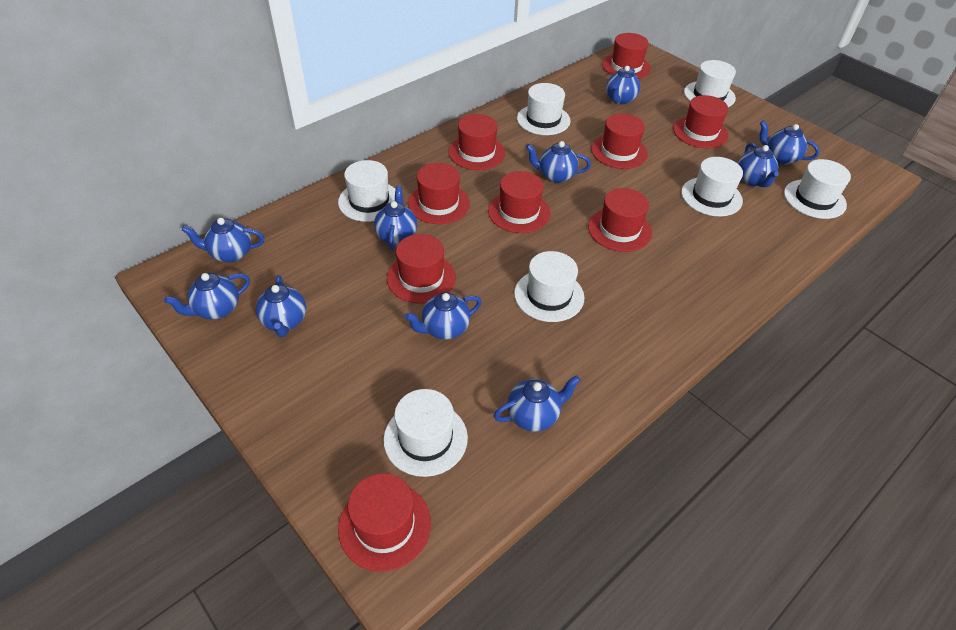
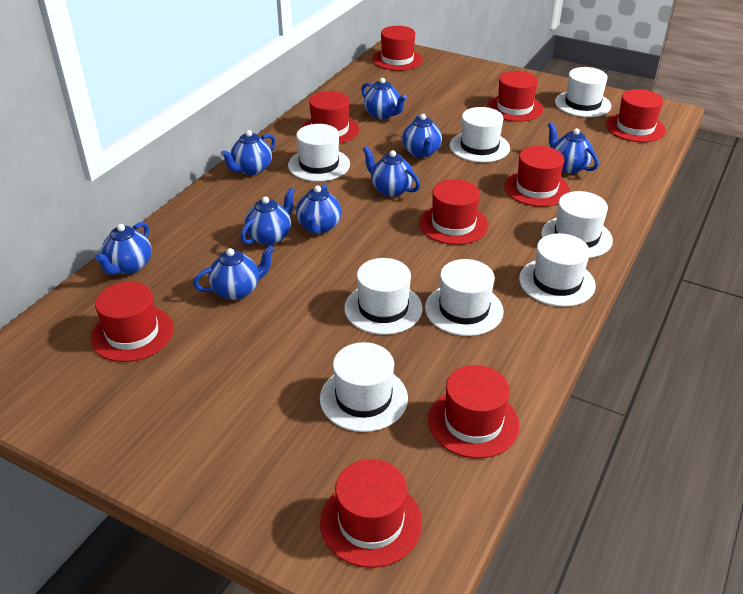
blue teapot: 10 -> 9
white hat: 7 -> 8

